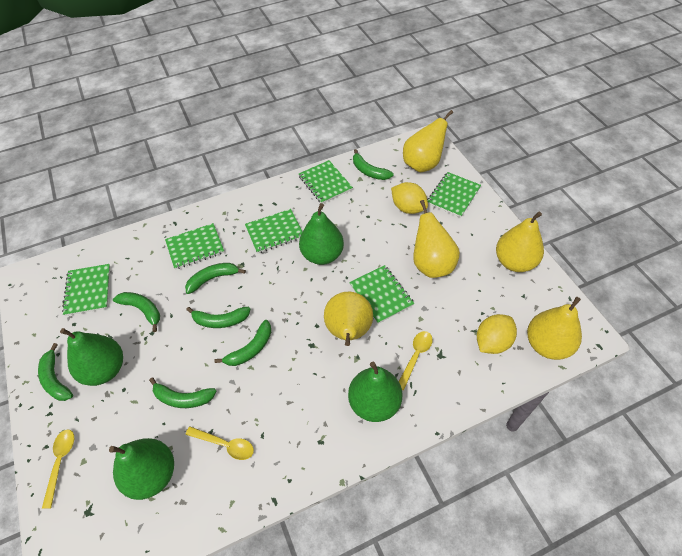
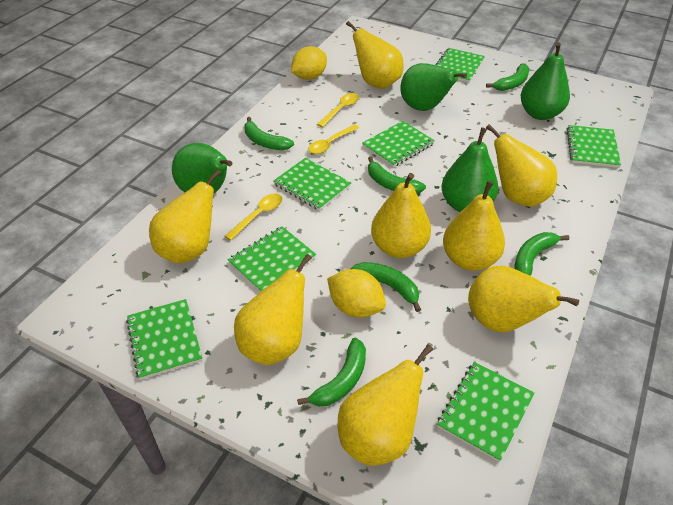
green banana: 7 -> 6
green notebook: 6 -> 7
yellow pear: 5 -> 8

